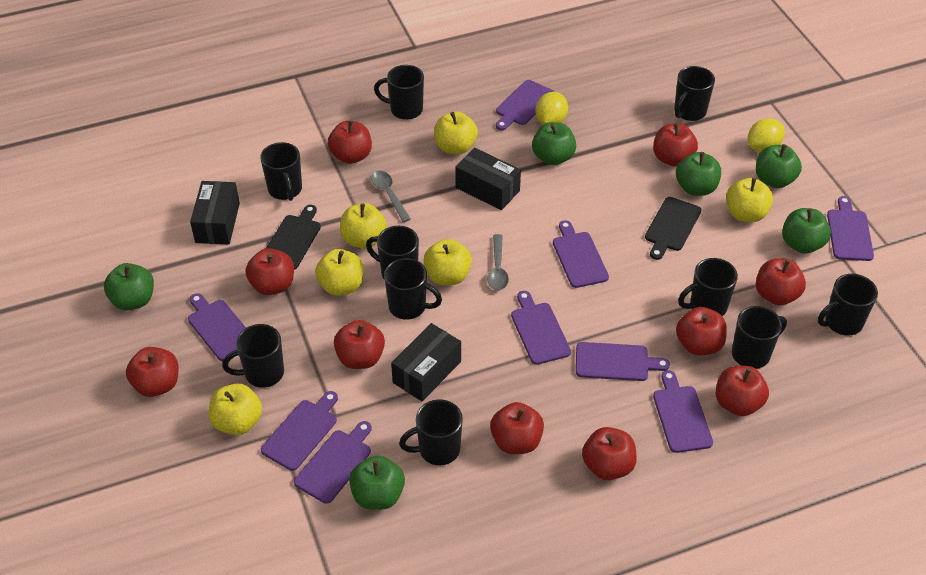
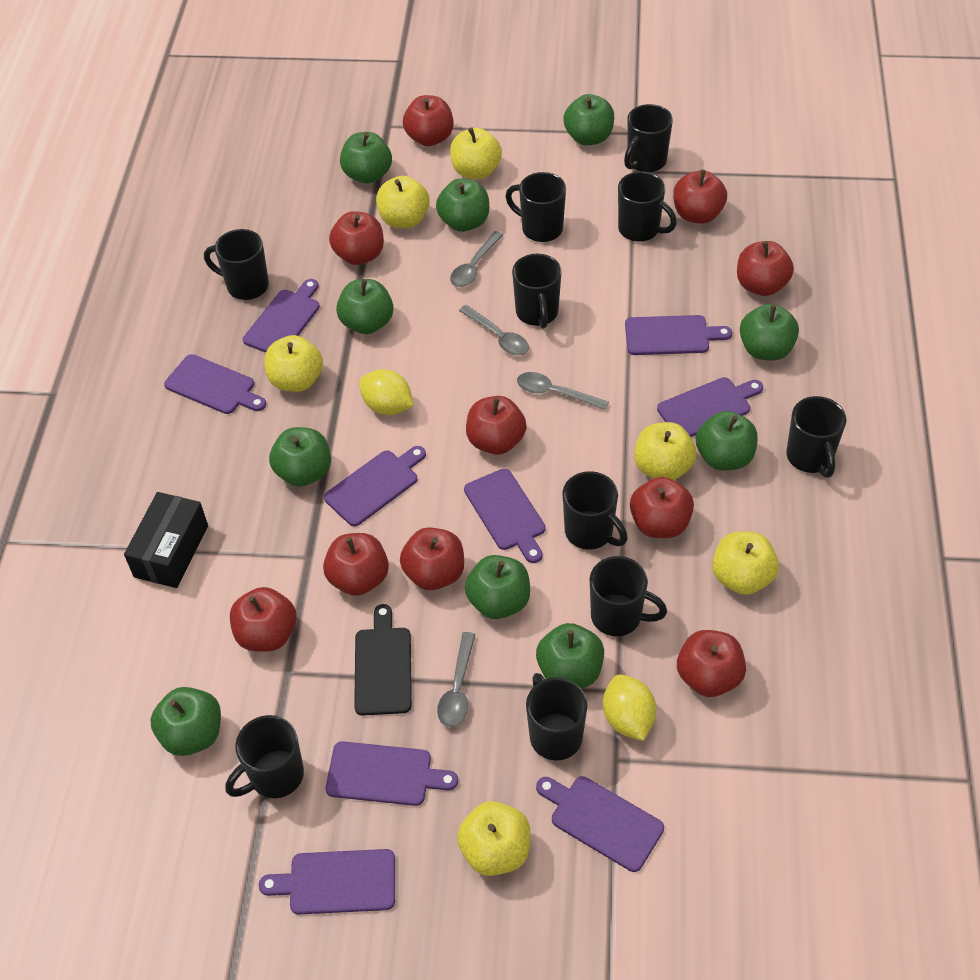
black box: 3 -> 1
black cutting board: 2 -> 1
green apple: 6 -> 10
grey spoon: 2 -> 4

